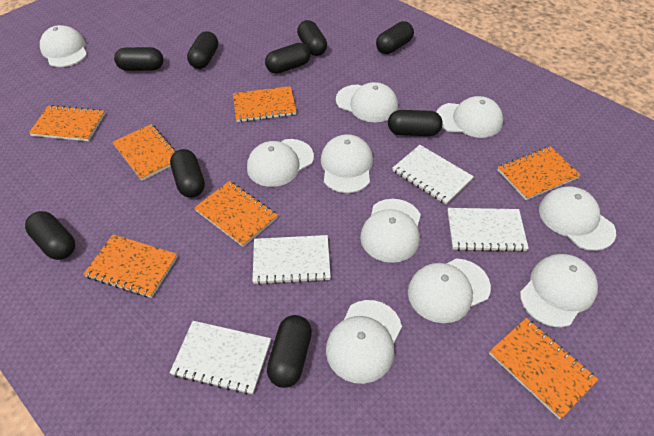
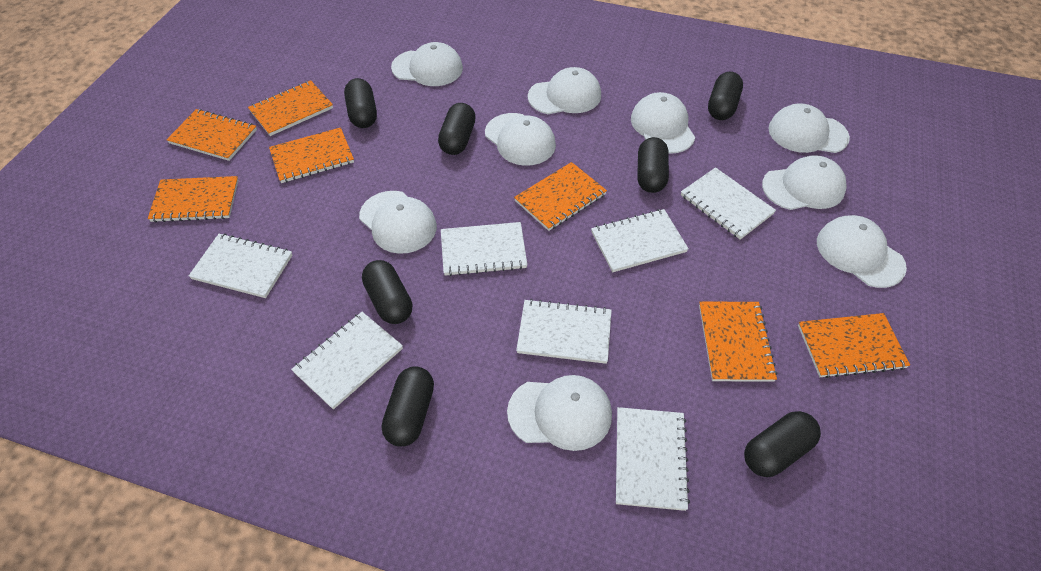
black capsule: 9 -> 7
white cap: 10 -> 9
white notebook: 4 -> 7

